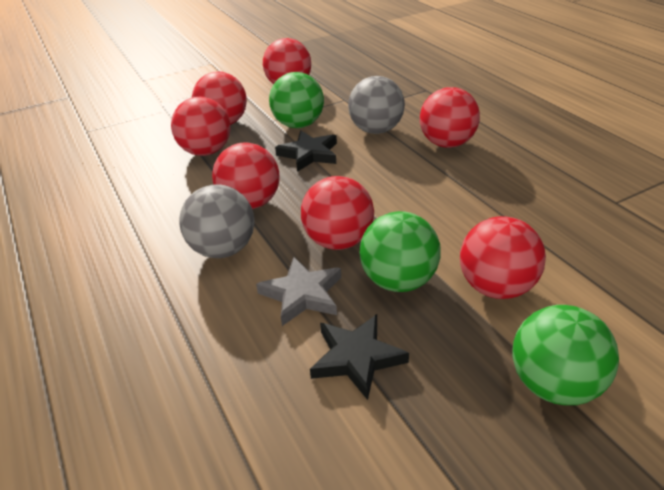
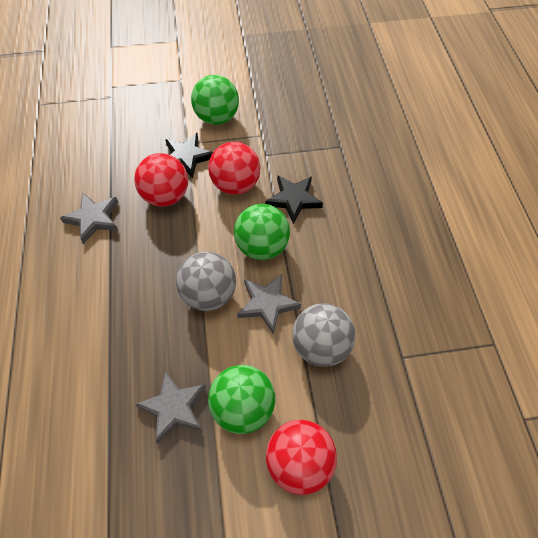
grey star: 1 -> 3
red ball: 7 -> 3

